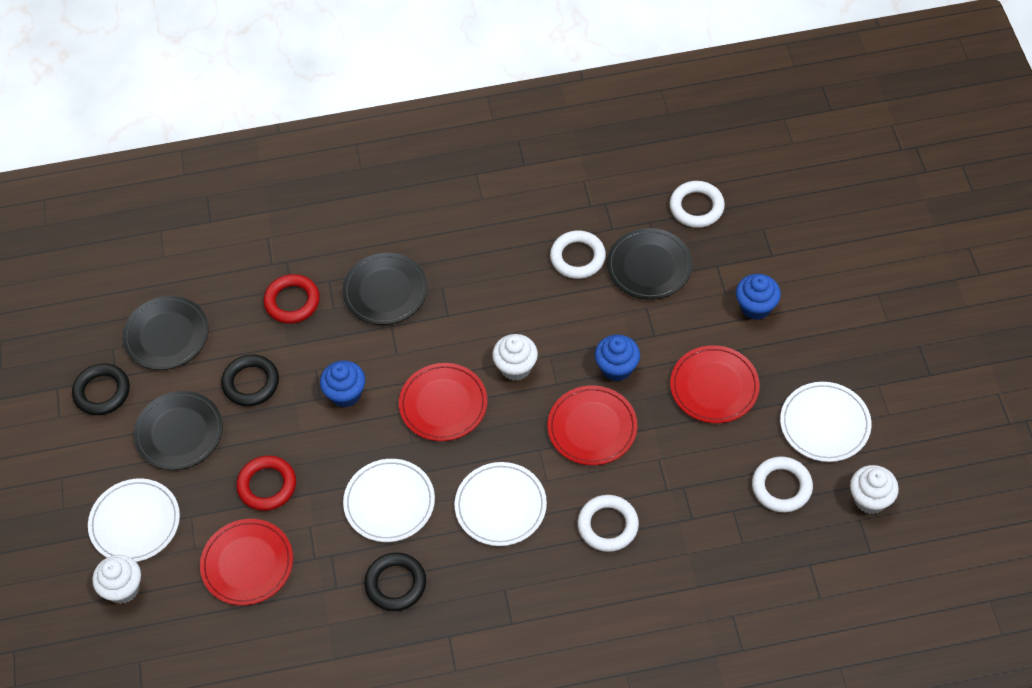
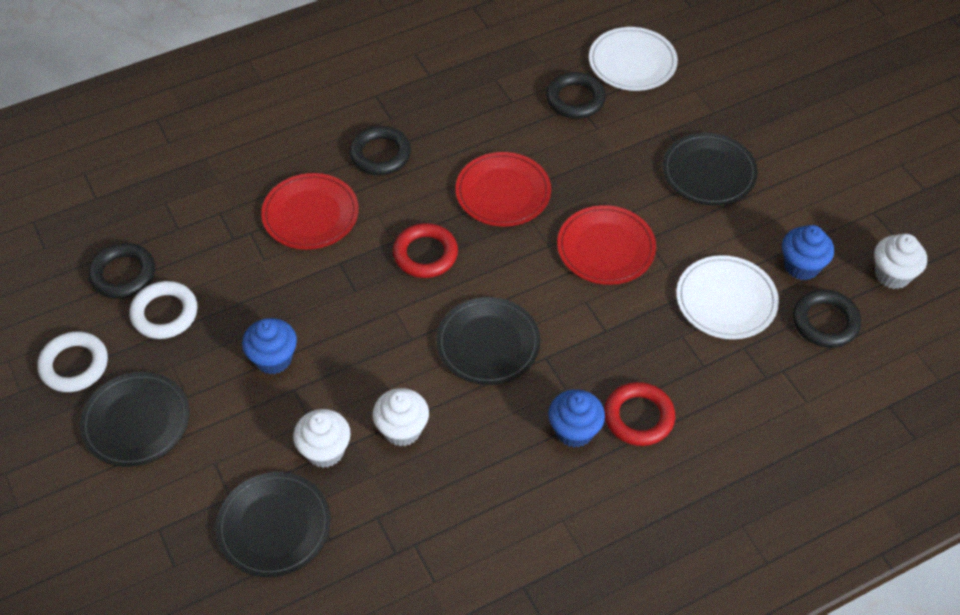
black ring: 3 -> 4
red plate: 4 -> 3
white plate: 4 -> 2
white ring: 4 -> 2

